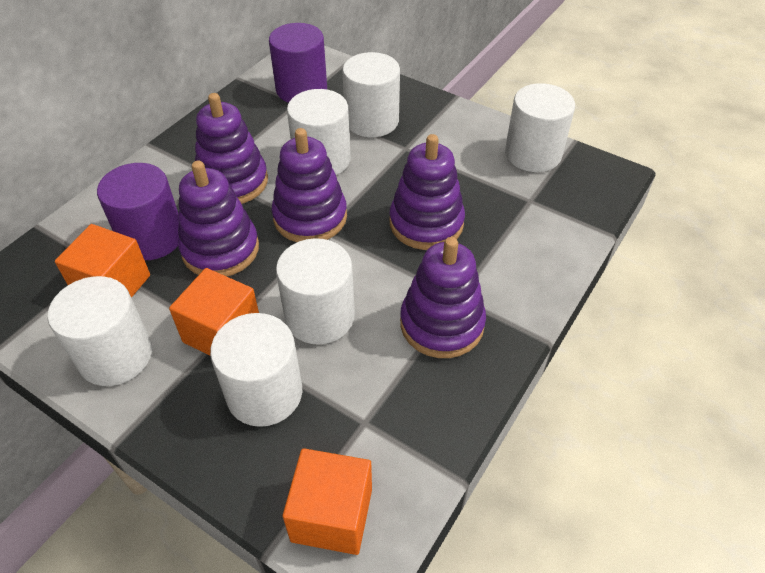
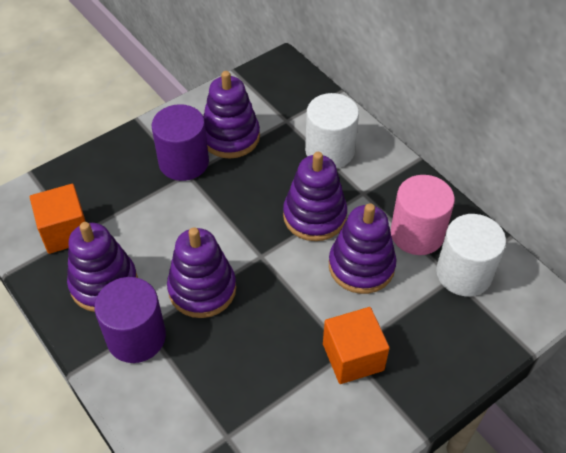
orange cube: 3 -> 2
pink cylinder: 0 -> 1
white cylinder: 6 -> 2

